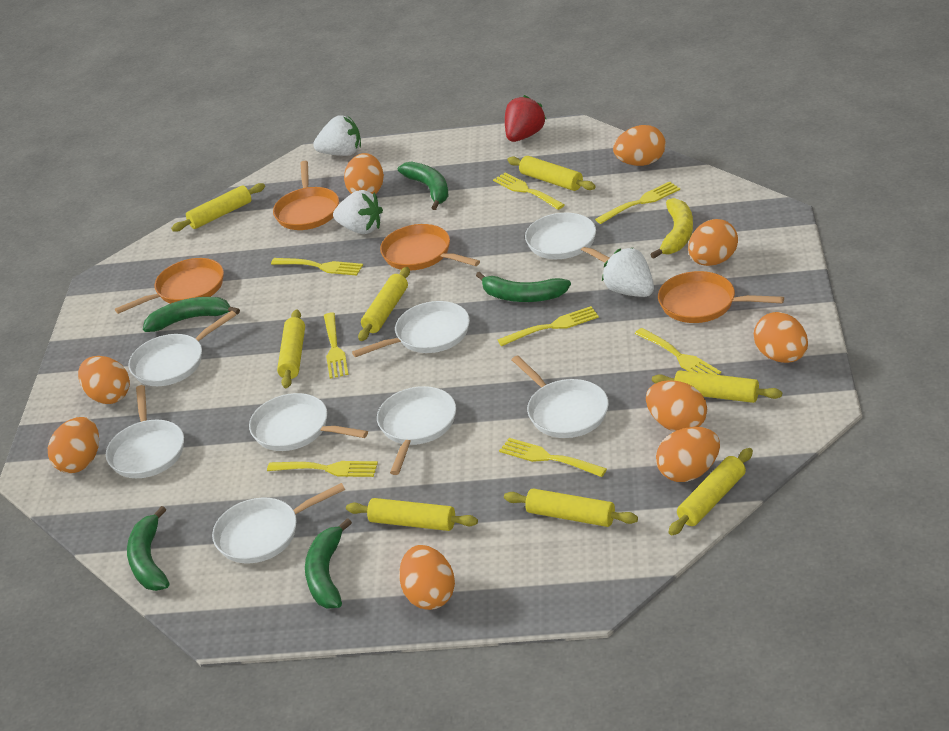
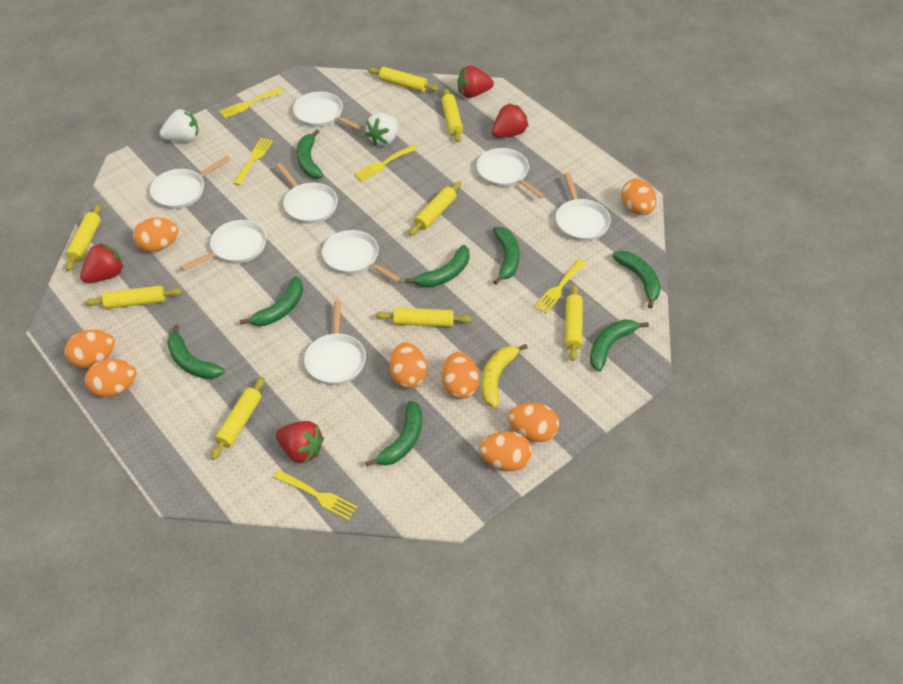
green banana: 5 -> 8
orange egg: 9 -> 8
orange pan: 4 -> 0
red strawberry: 1 -> 4
white strawberry: 3 -> 2
yellow fork: 8 -> 5

